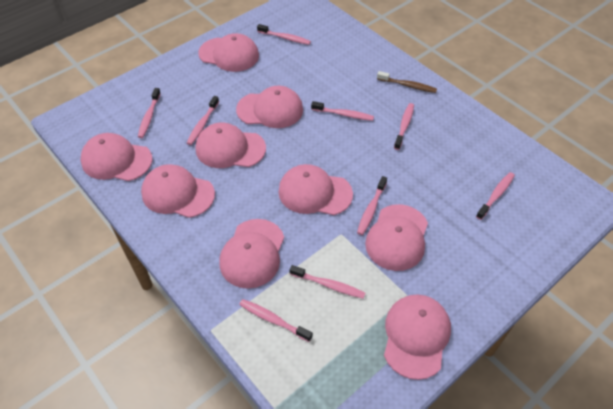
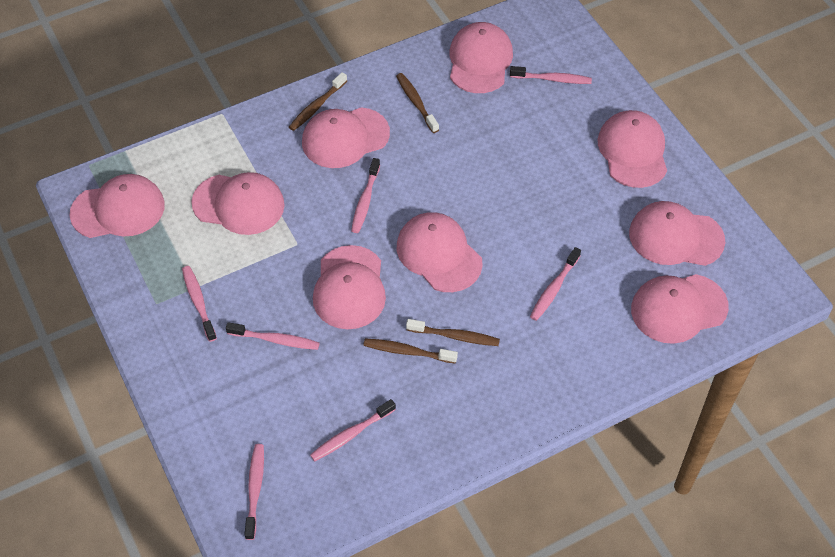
brown toothbrush: 1 -> 4
pink toothbrush: 9 -> 7

